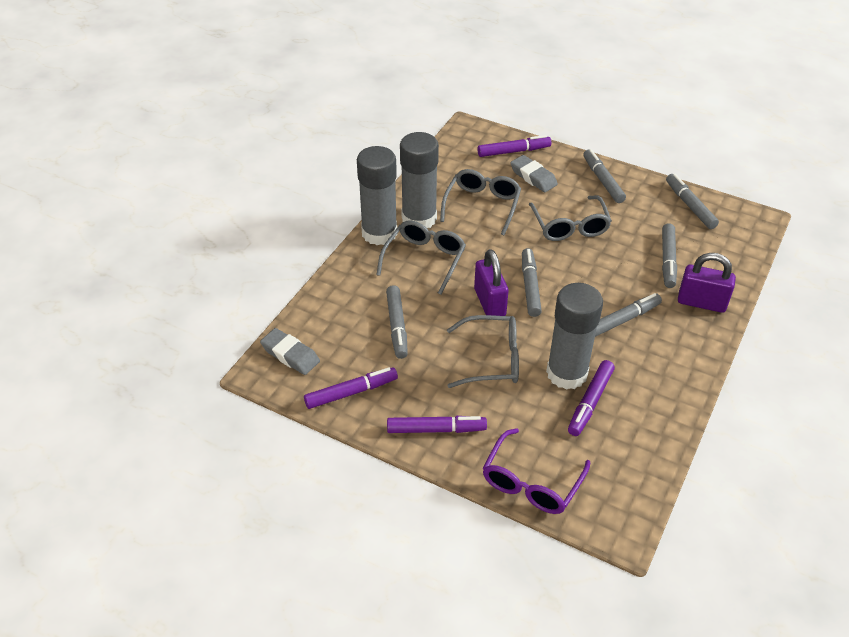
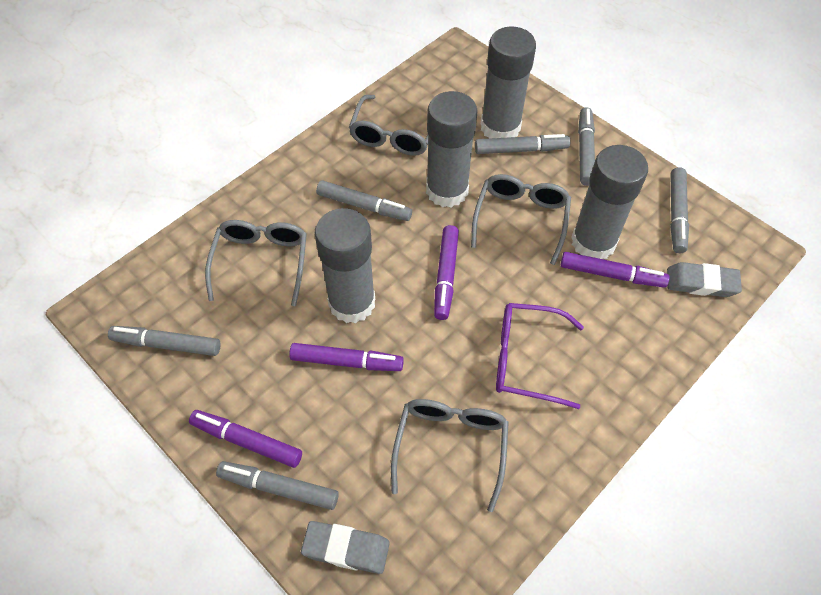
grey glue stick: 3 -> 4
purple padlock: 2 -> 0

